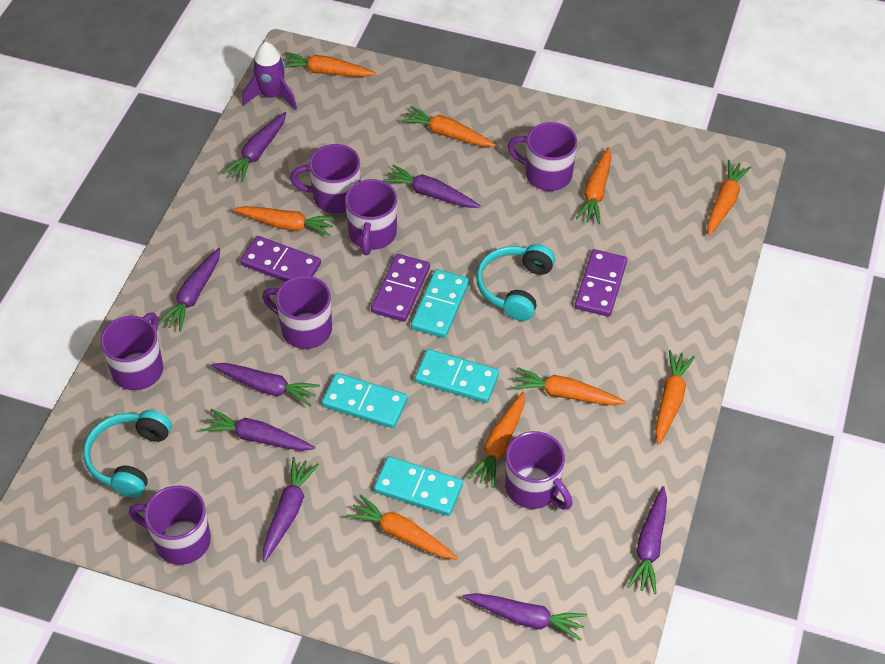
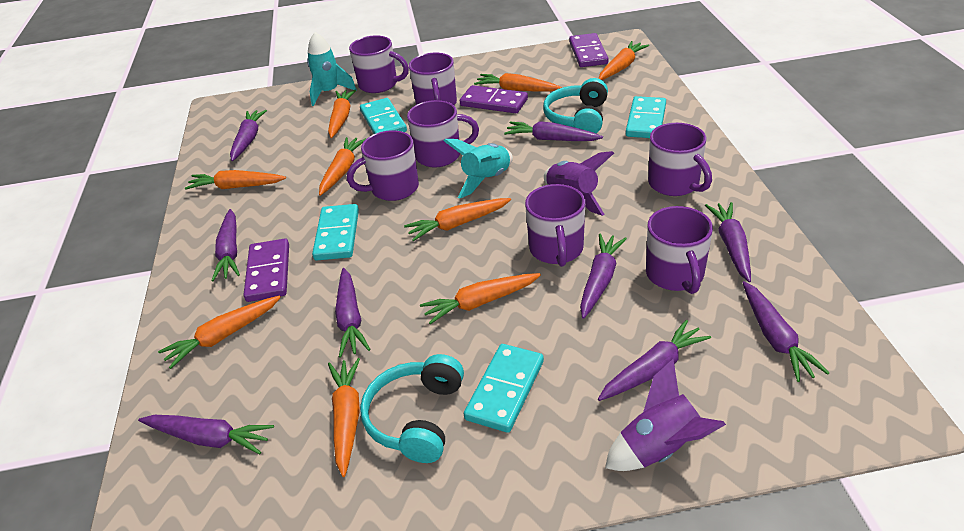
purple carrot: 8 -> 9
purple rocket: 1 -> 2
turquoise rocket: 0 -> 2

